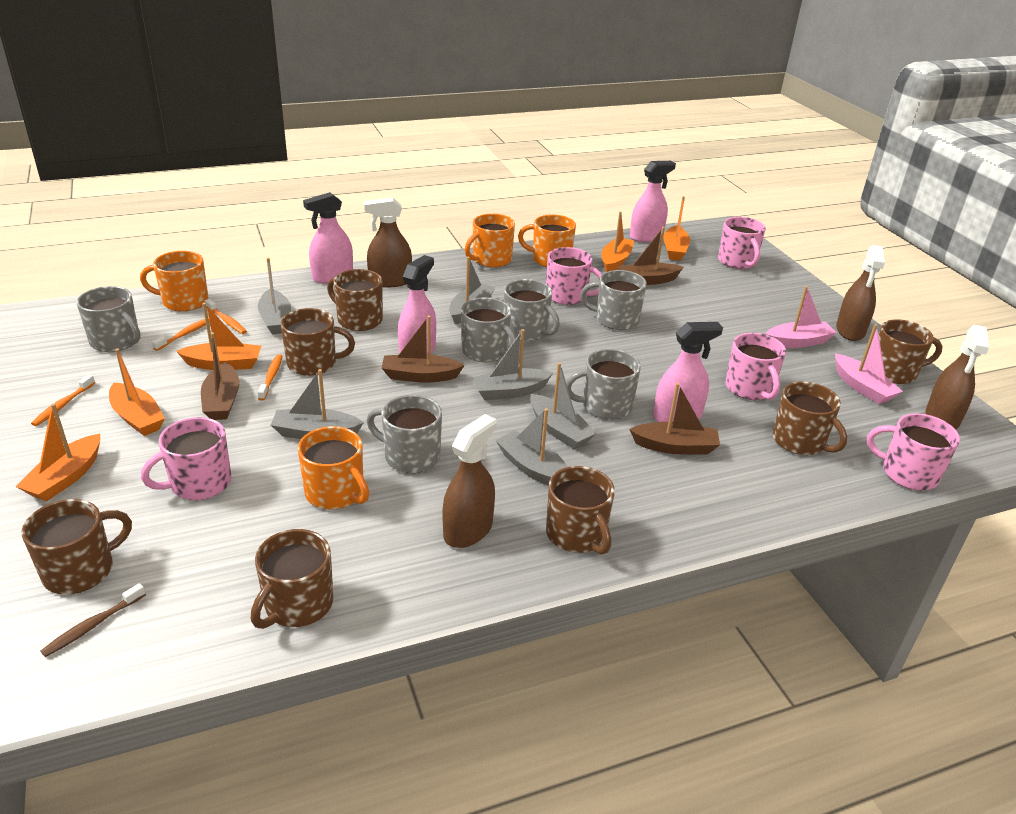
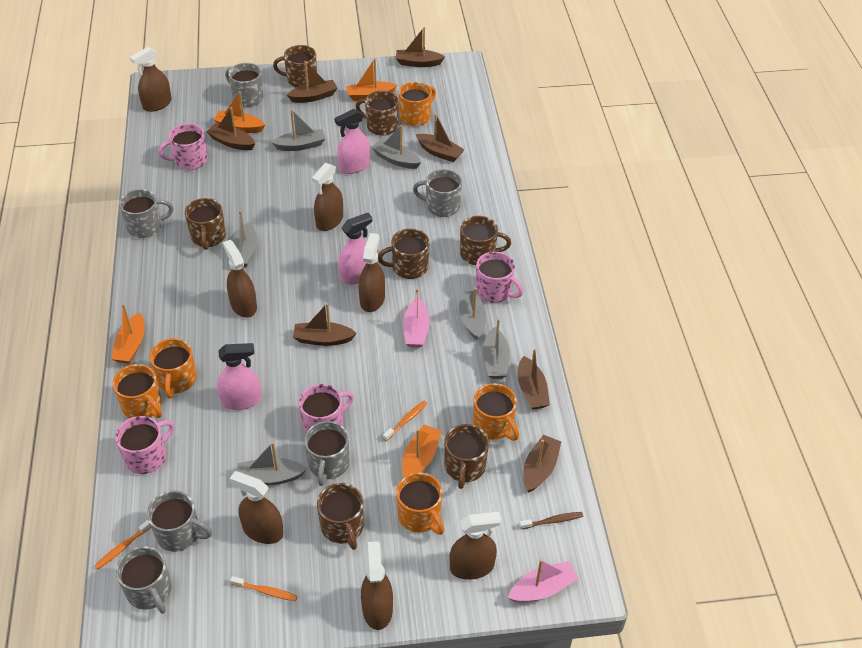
brown boat: 4 -> 7
brown spray bottle: 4 -> 7
orange boat: 5 -> 4
orange mug: 4 -> 5
orange toothbrush: 4 -> 3
pink mug: 5 -> 4
pink spray bottle: 4 -> 3

